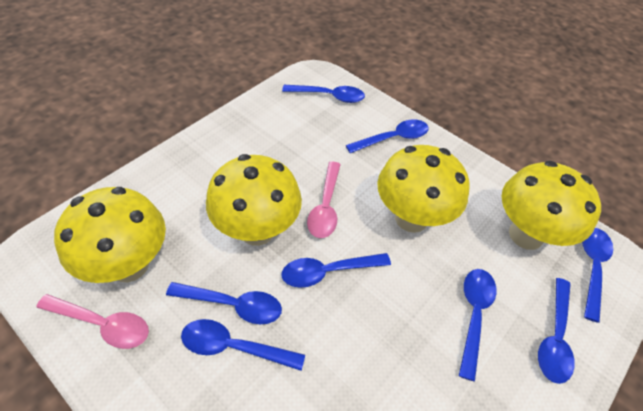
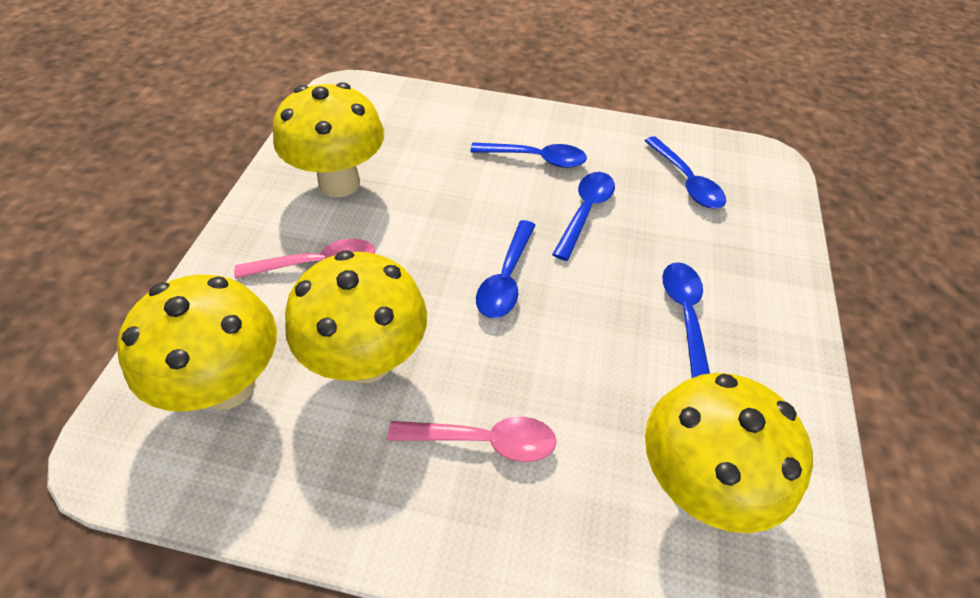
blue spoon: 8 -> 5

